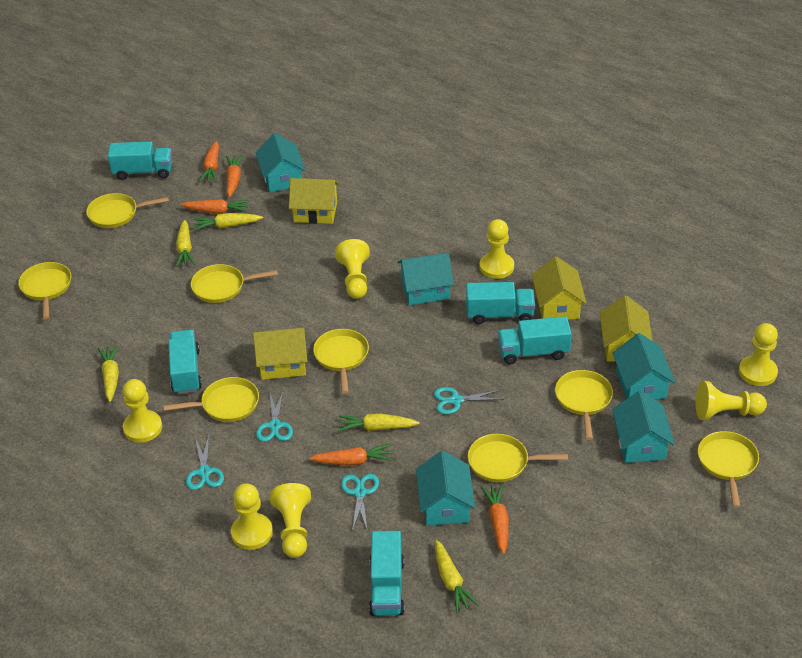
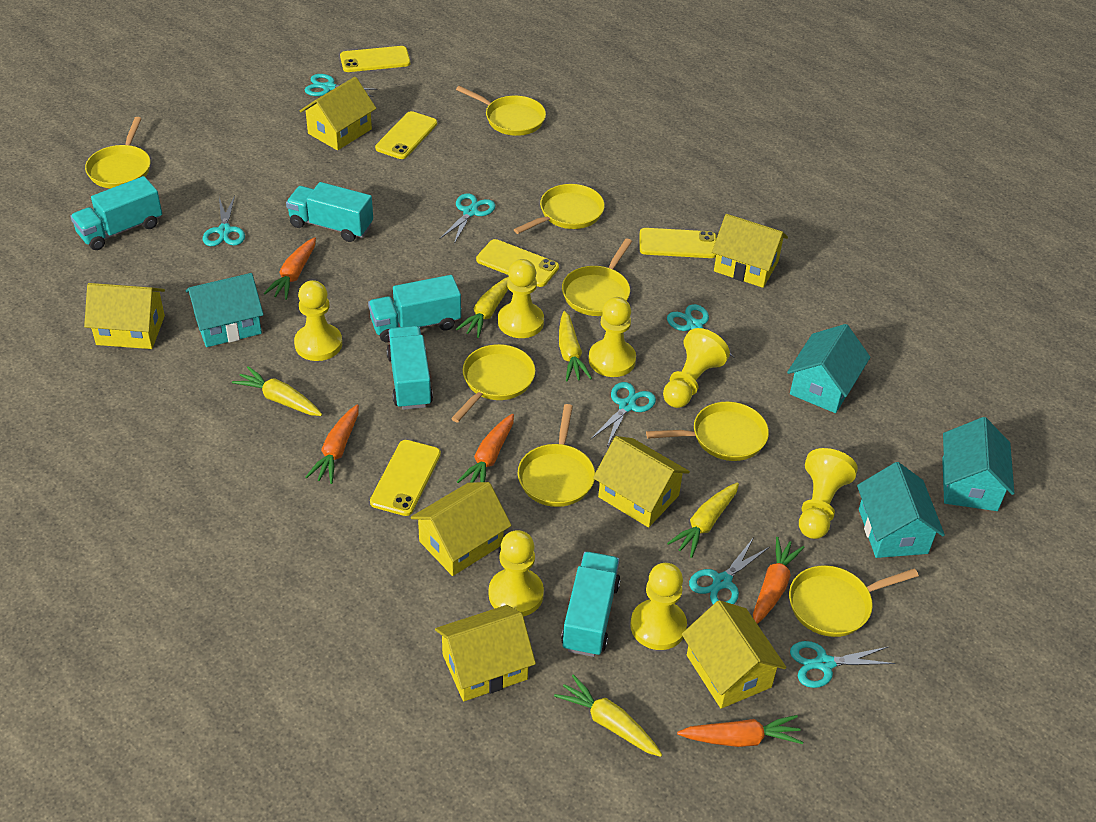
turquoise house: 5 -> 4
turquoise scissors: 4 -> 7
yellow house: 4 -> 7
yellow phone: 0 -> 5

